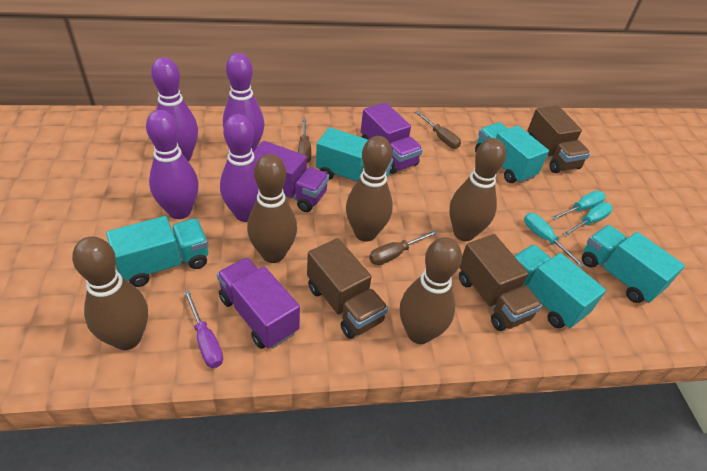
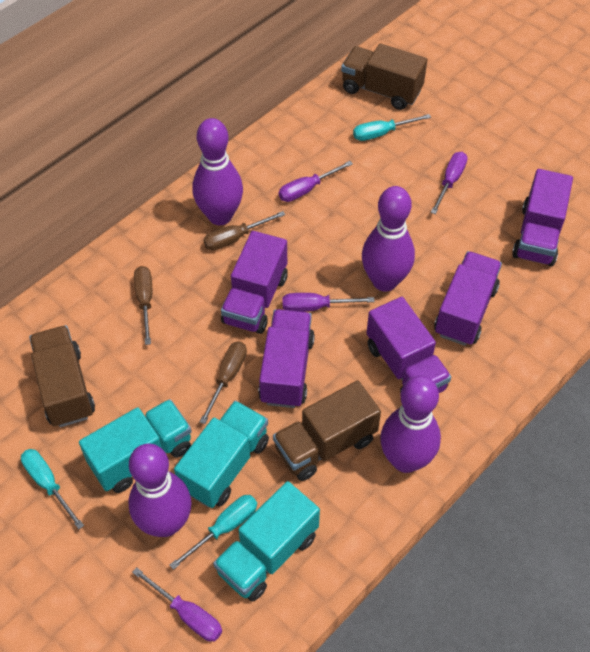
brown bowling pin: 5 -> 0
purple screwdriver: 1 -> 4
purple truck: 3 -> 5
turquoise truck: 5 -> 3

